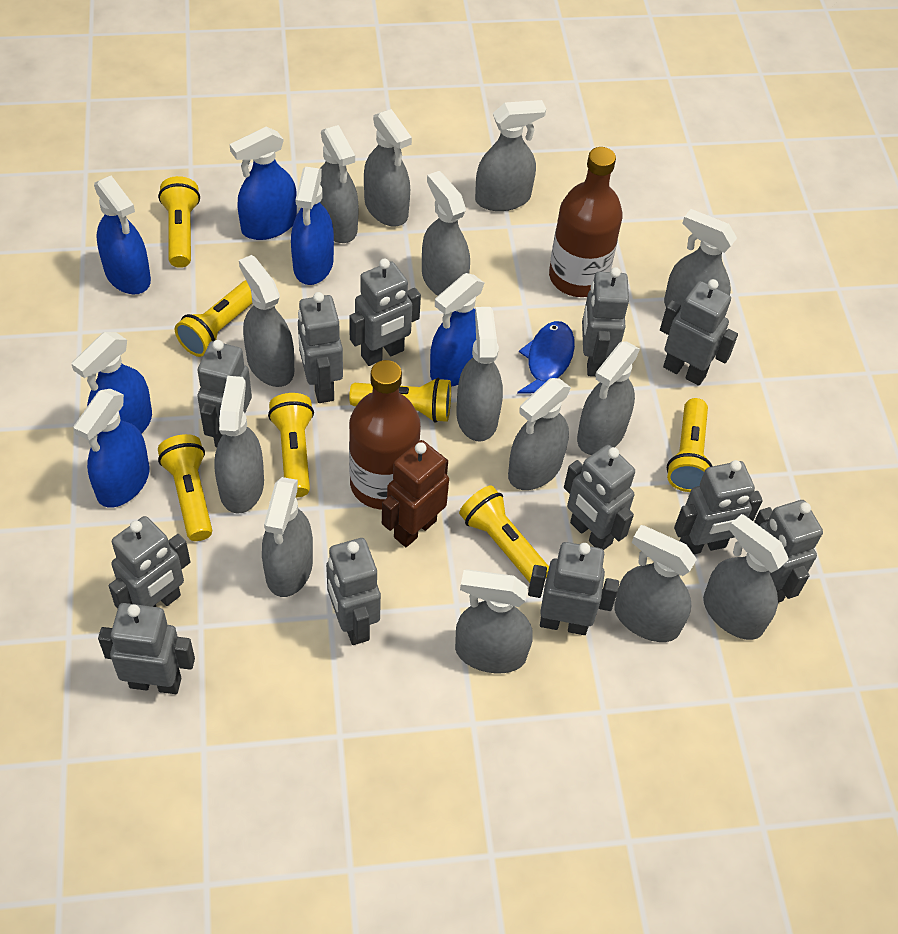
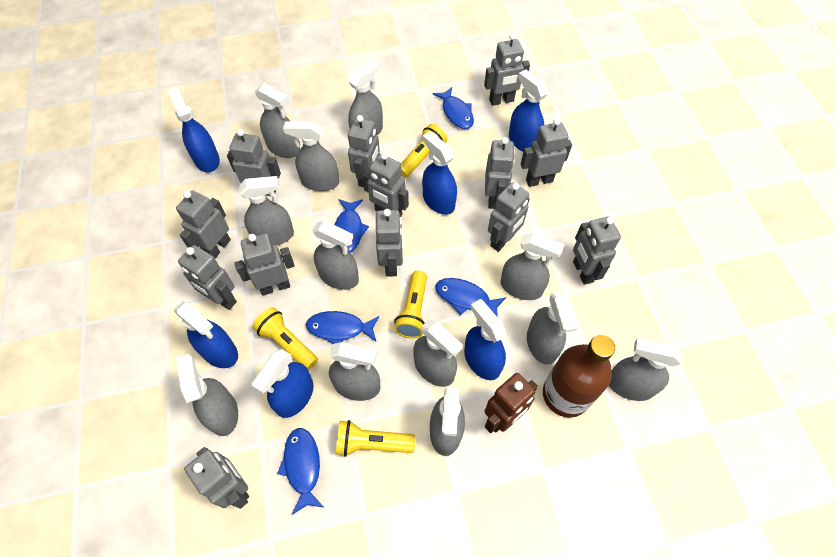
blue fish: 1 -> 5
brown bottle: 2 -> 1
grey robot: 12 -> 13
grey spray bottle: 14 -> 12
yellow flashlight: 7 -> 4

